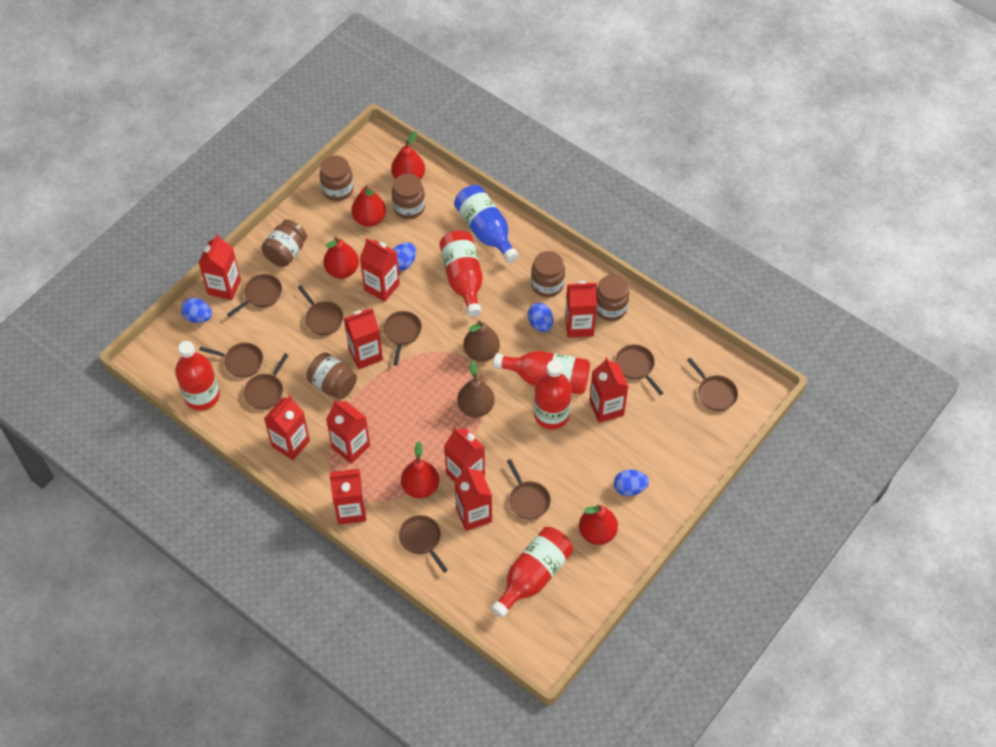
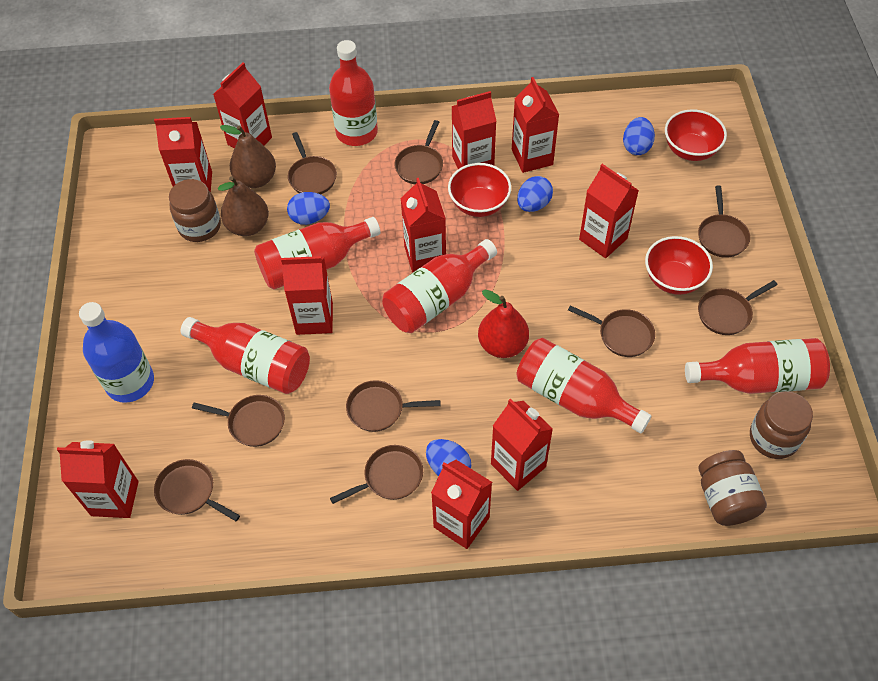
brown jar: 6 -> 3
red bottle: 5 -> 6
red bowl: 0 -> 3
red pear: 5 -> 1

